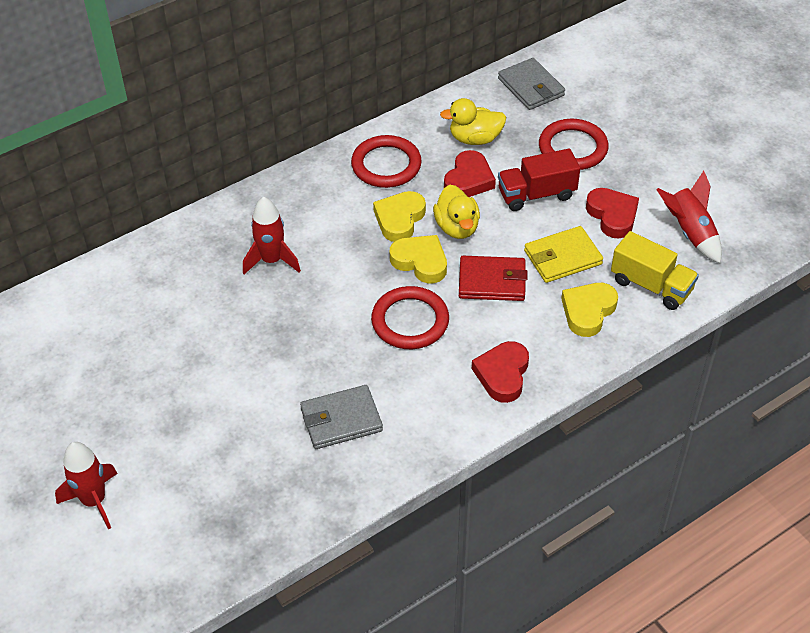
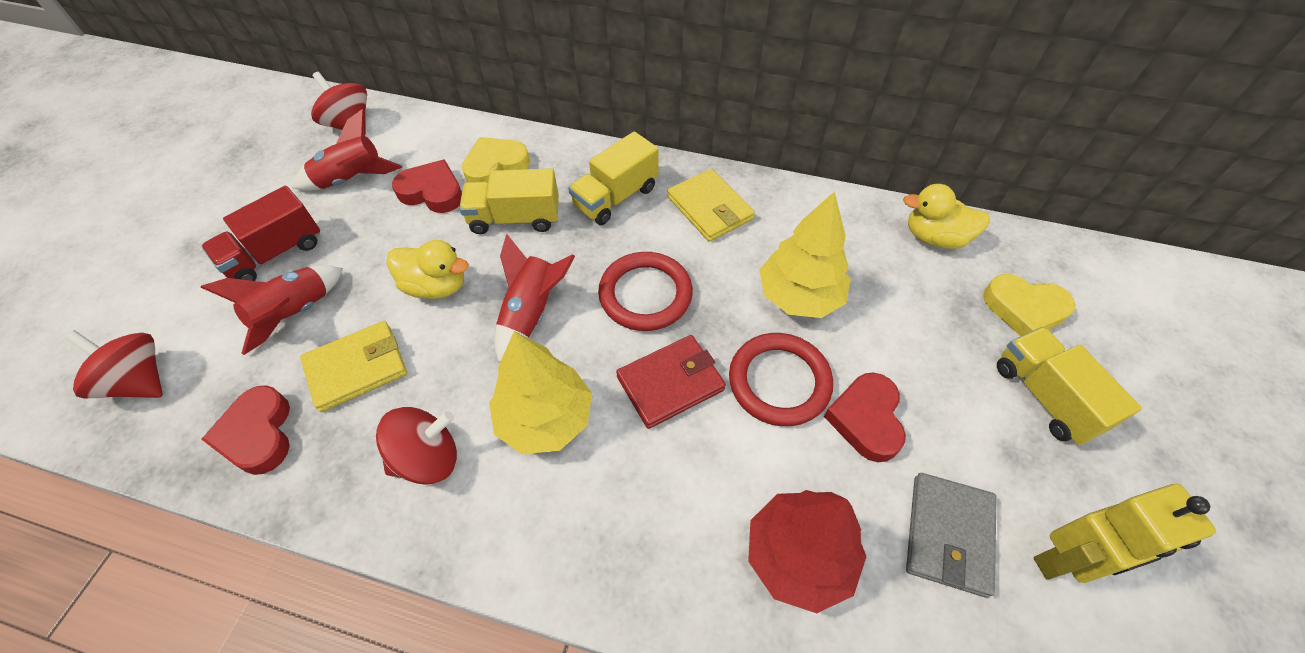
grey wallet: 2 -> 1
red ring: 3 -> 2
red spinning top: 0 -> 3
red tree: 0 -> 1
yellow heart: 3 -> 2
yellow robot: 0 -> 1
yellow tree: 0 -> 2
yellow truck: 1 -> 3
yellow wallet: 1 -> 2

